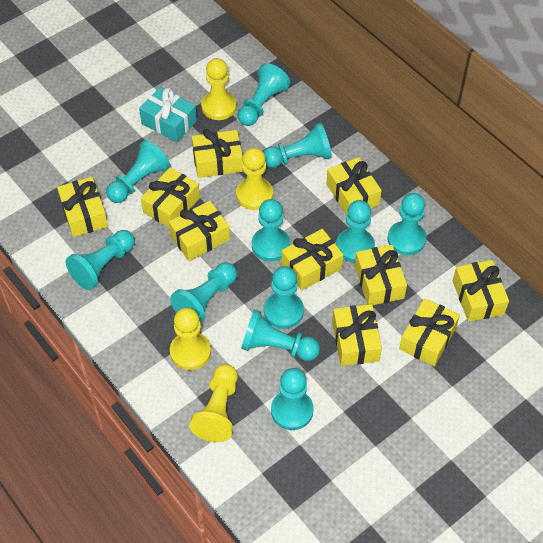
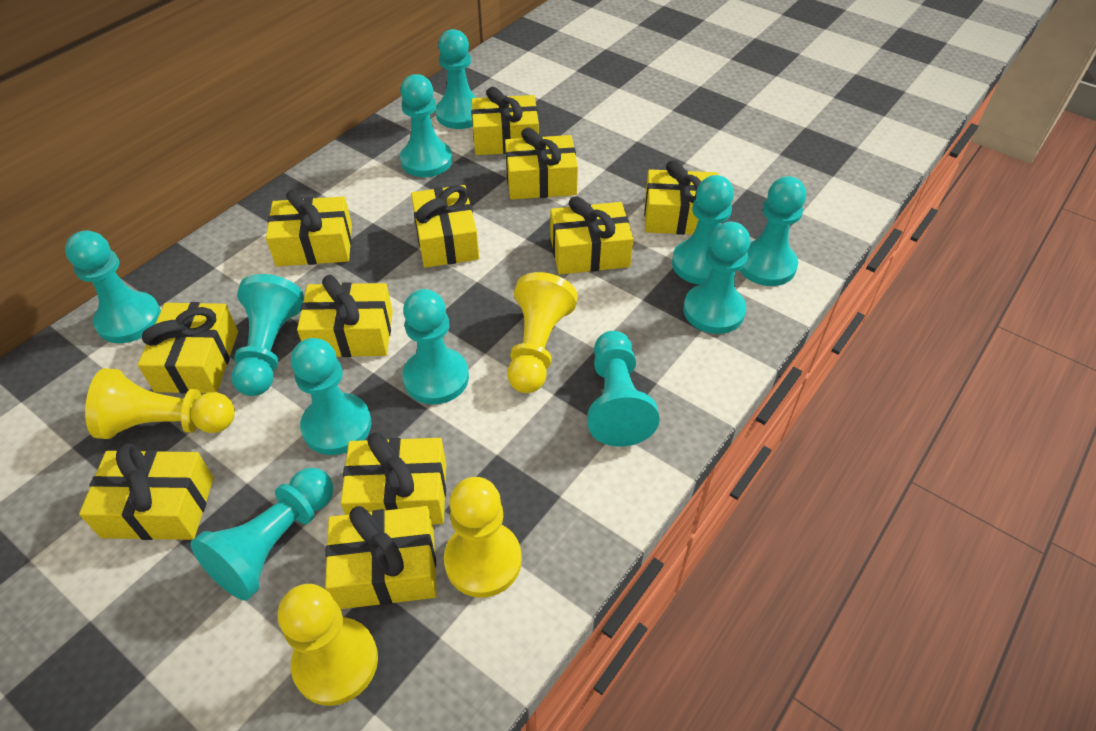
turquoise gift: 1 -> 0
yellow gift: 10 -> 11

